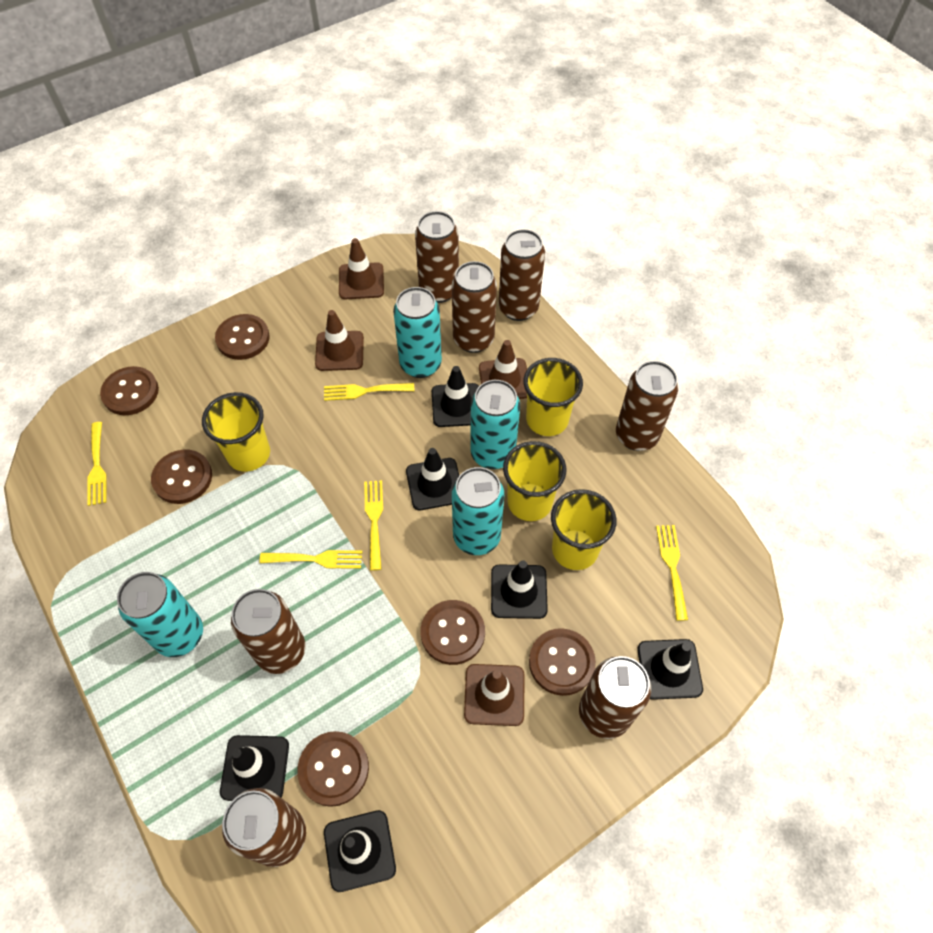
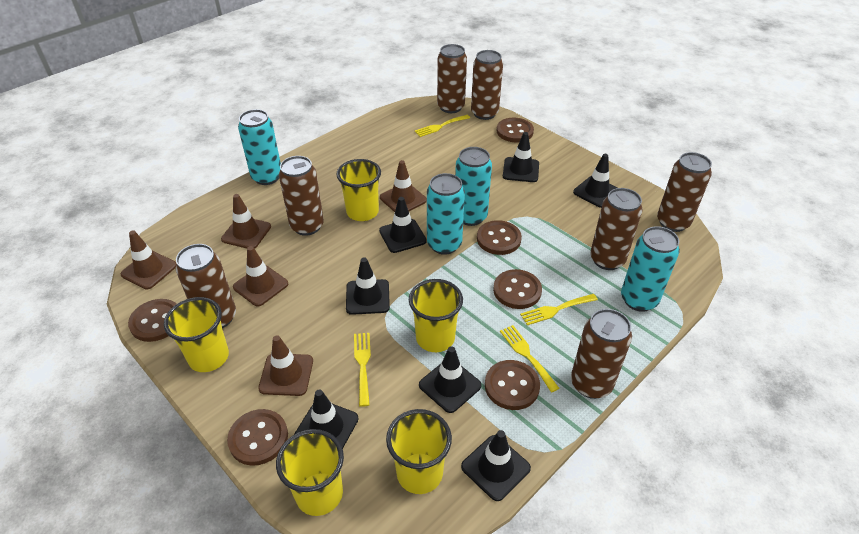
black traffic cone: 6 -> 7
brown traffic cone: 4 -> 5
yellow cup: 4 -> 5
yellow fork: 5 -> 4

